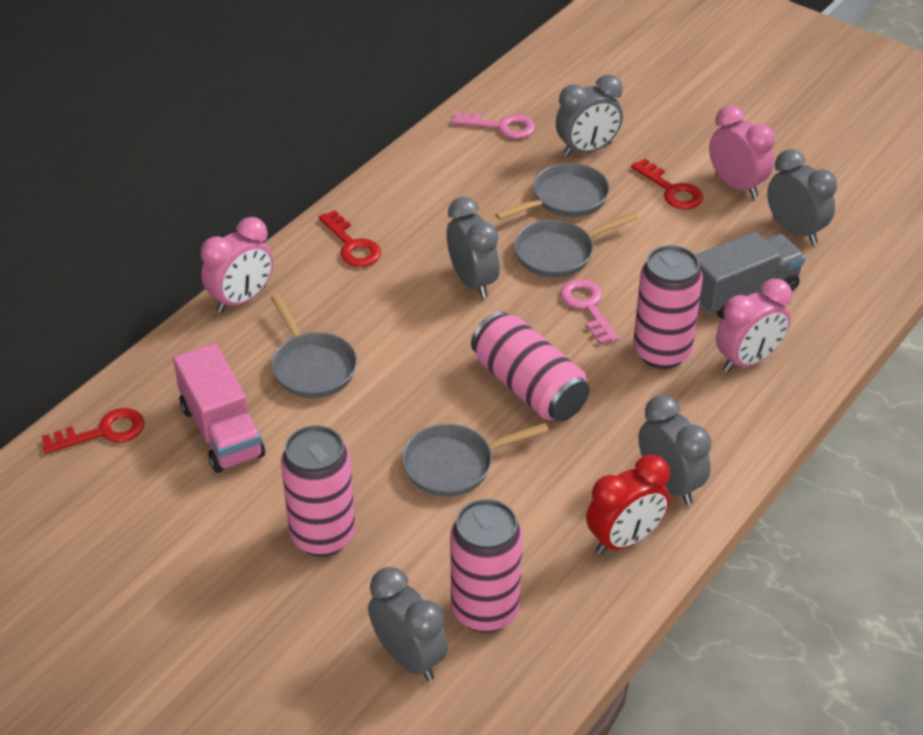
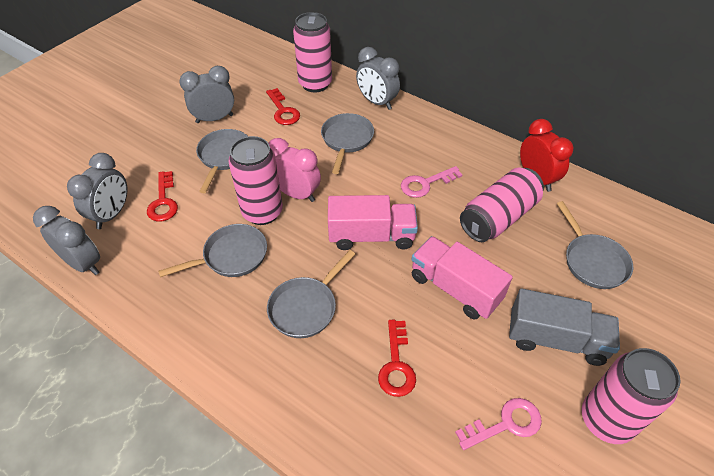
grey clock: 5 -> 4
grey pan: 4 -> 5
pink clock: 3 -> 1
pink truck: 1 -> 2

